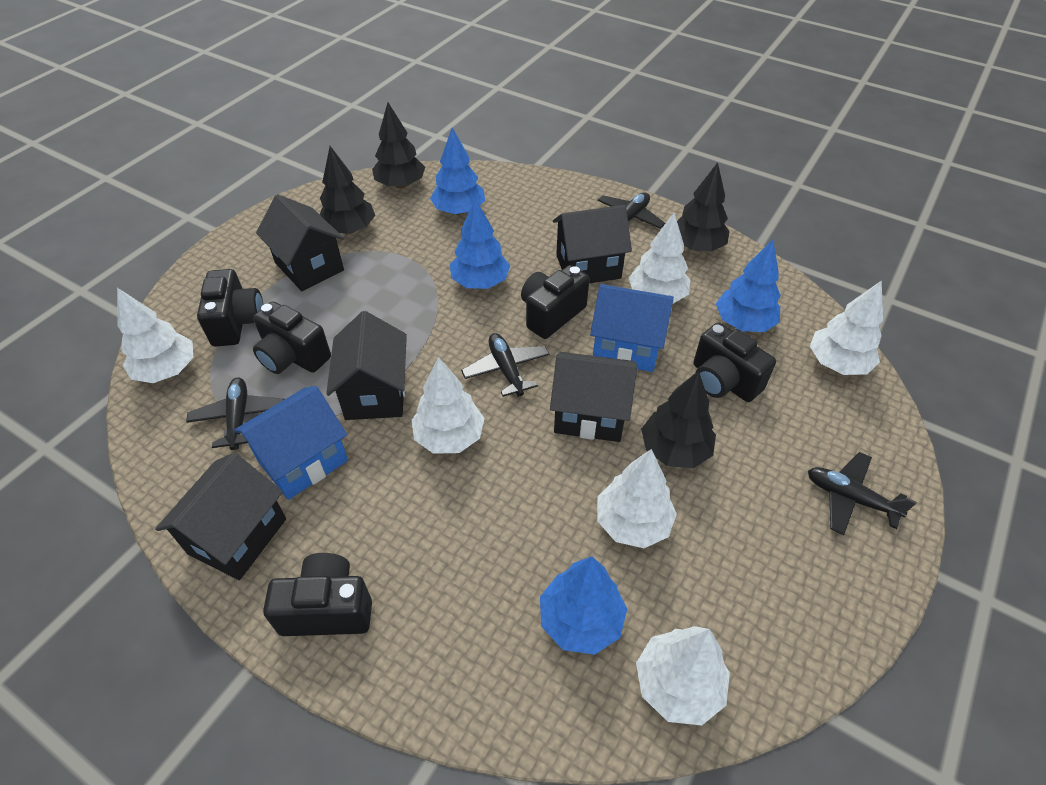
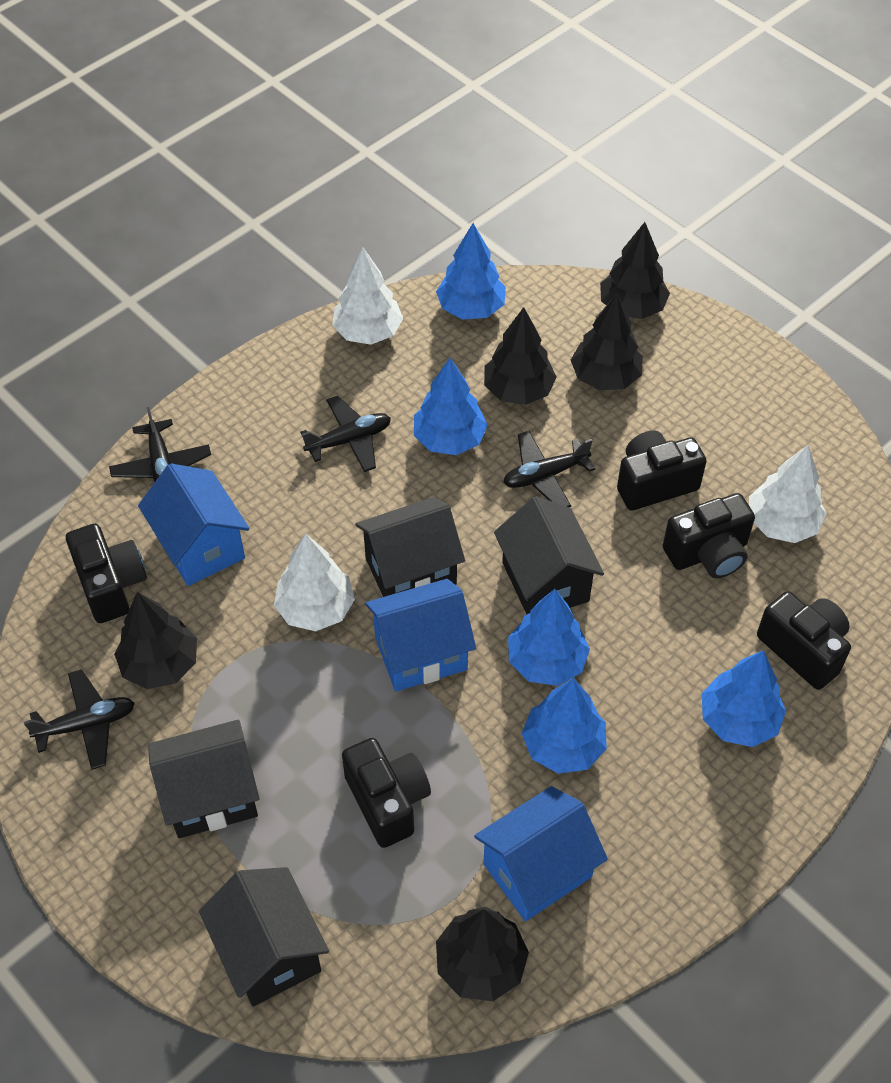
black house: 5 -> 4
black tree: 4 -> 5
blue house: 2 -> 3
blue tree: 4 -> 5
white tree: 6 -> 3

